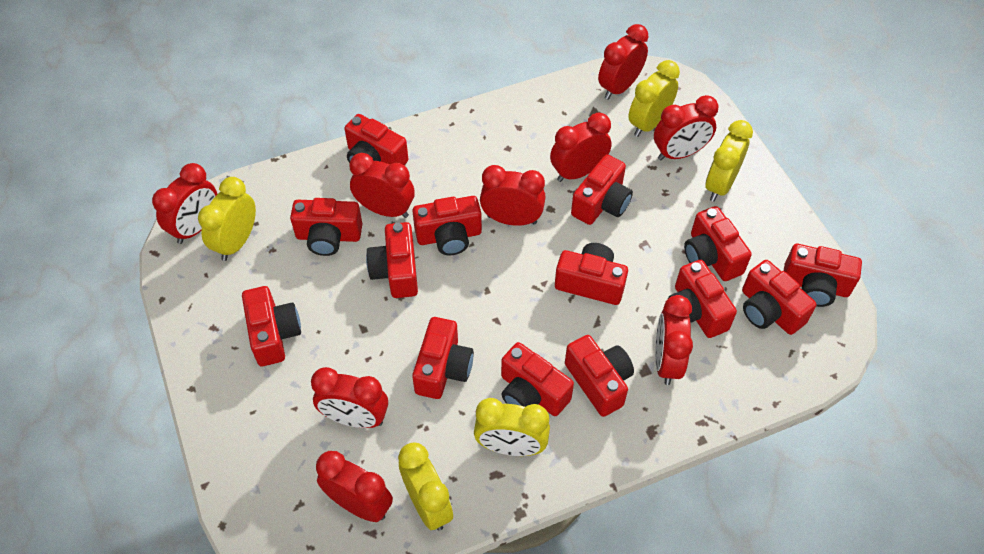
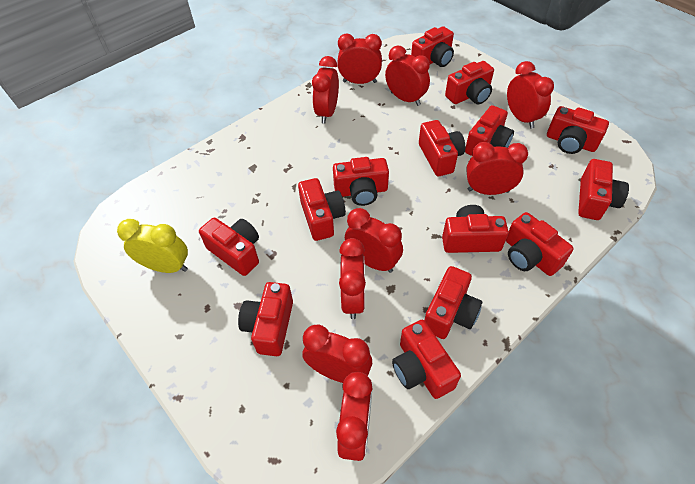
yellow clock: 5 -> 1

